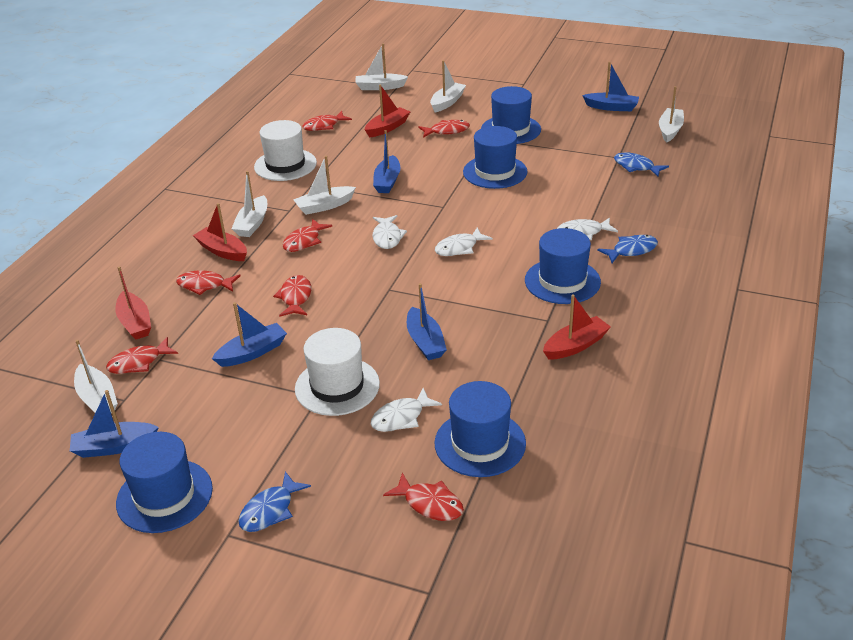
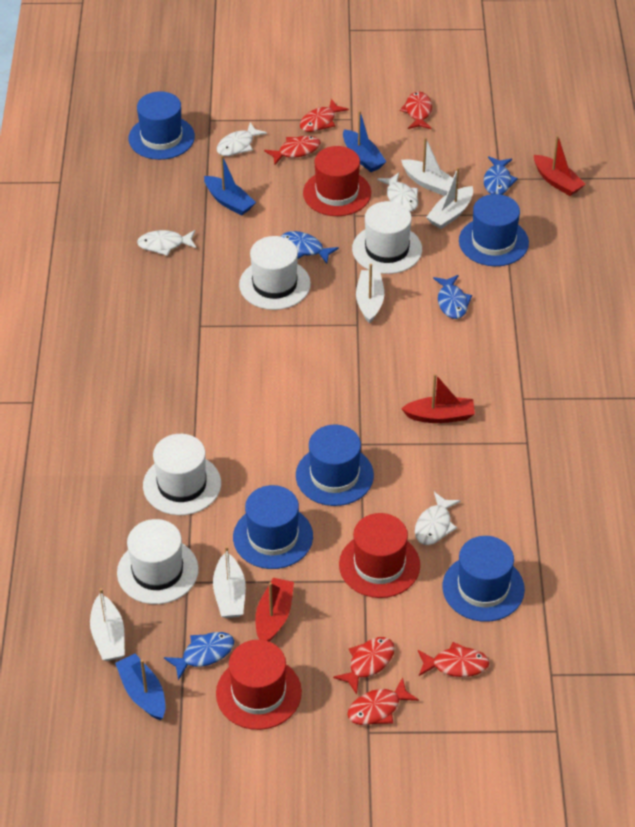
blue boat: 5 -> 3
blue fish: 3 -> 4
red boat: 4 -> 3
red fish: 7 -> 6
red hat: 0 -> 3
white boat: 6 -> 5
white hat: 2 -> 4

